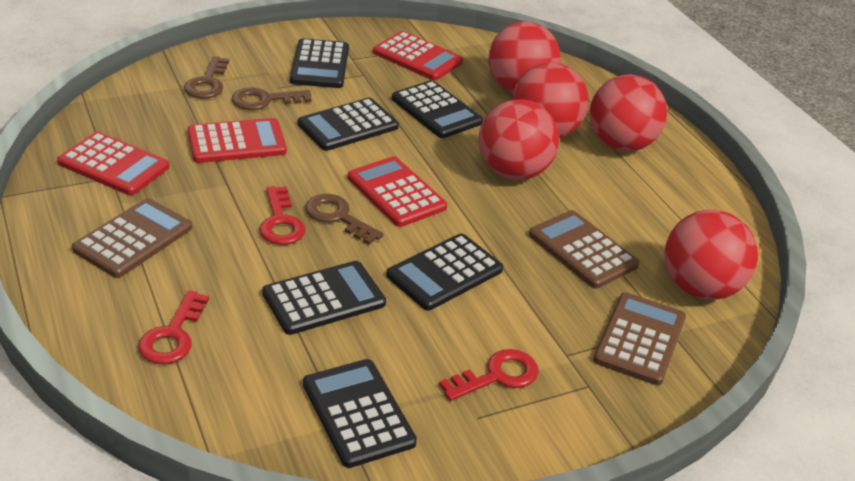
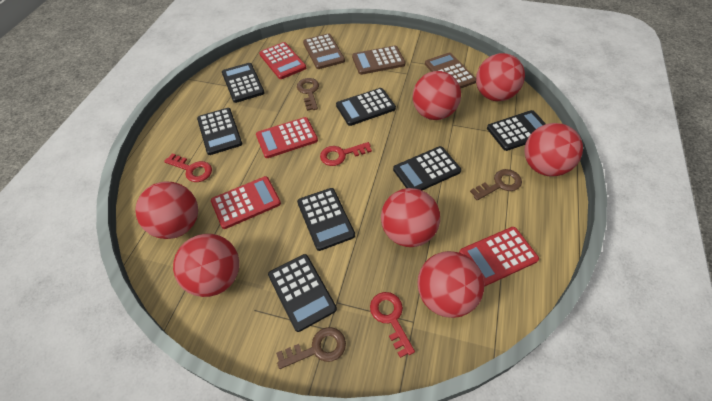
black calculator: 6 -> 7
red ball: 5 -> 7

